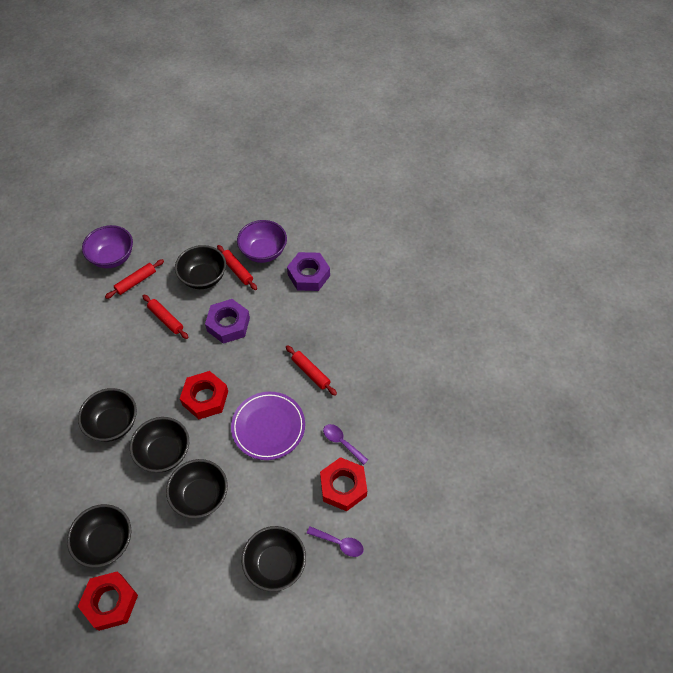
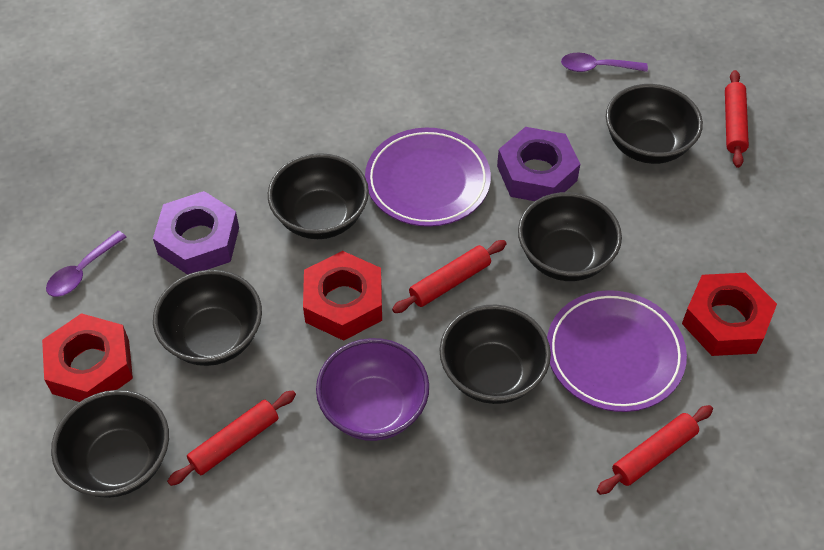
purple bowl: 2 -> 1
purple plate: 1 -> 2

